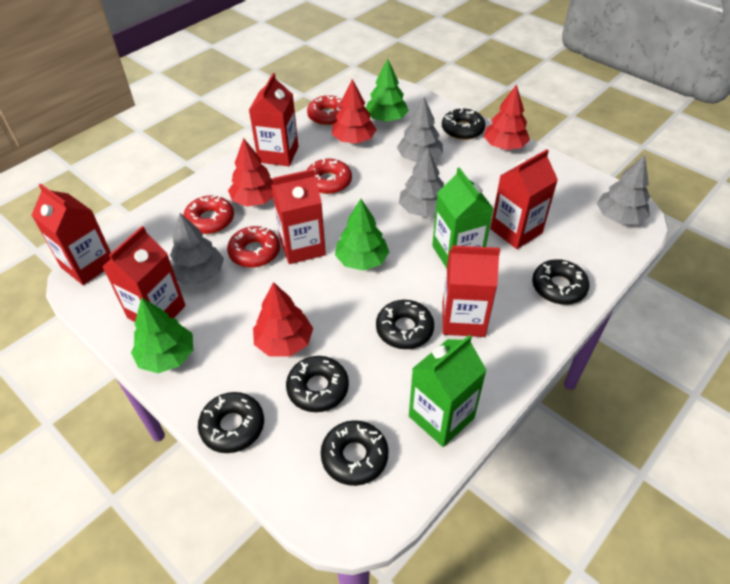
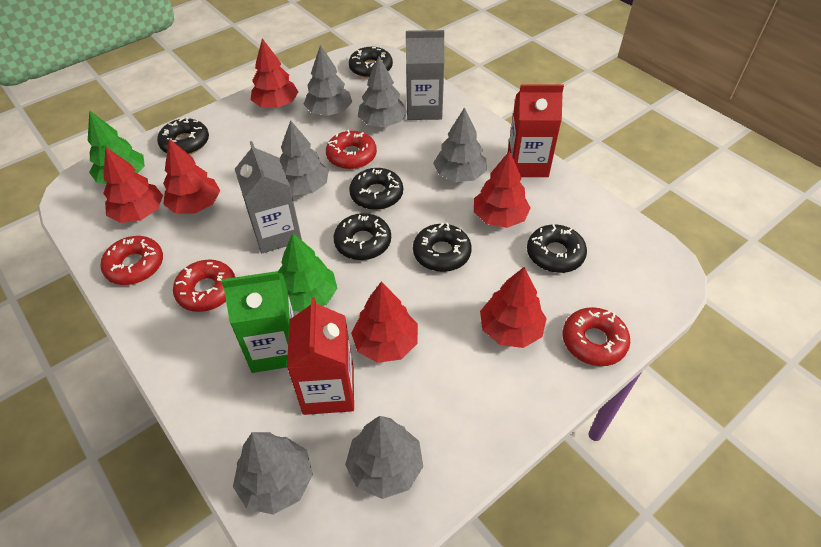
green carton: 2 -> 1
green tree: 3 -> 2
grey carton: 0 -> 2
grey tree: 4 -> 6
red carton: 6 -> 2
red tree: 4 -> 6

